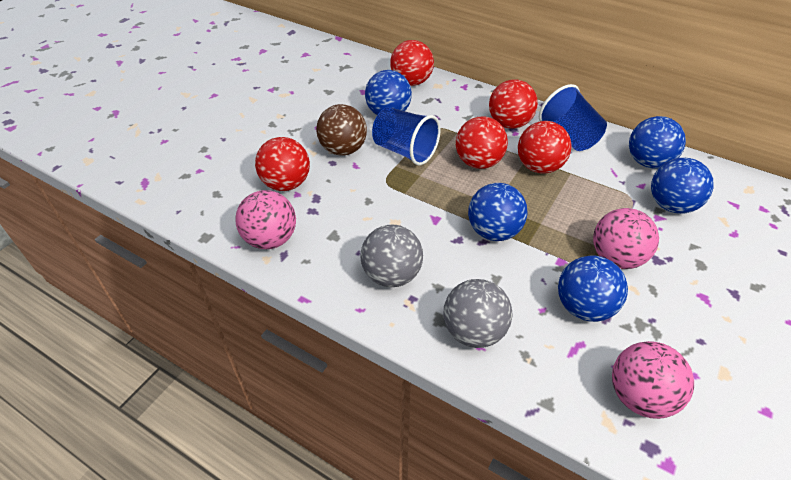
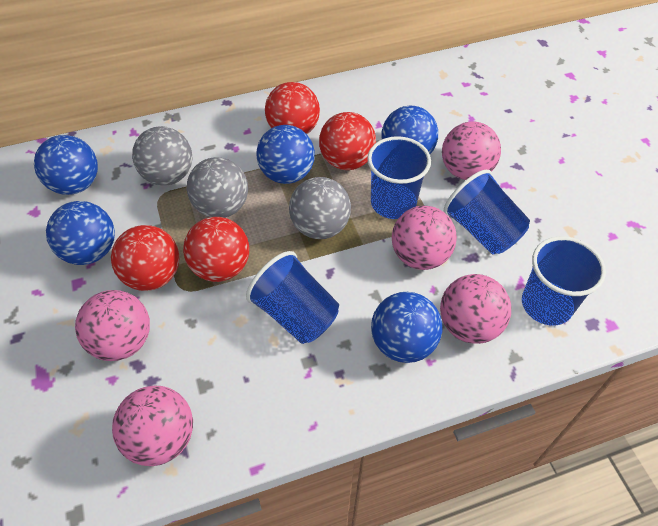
blue cup: 2 -> 4
brown ball: 1 -> 0
grey ball: 2 -> 3
pink ball: 3 -> 5
red ball: 5 -> 4

